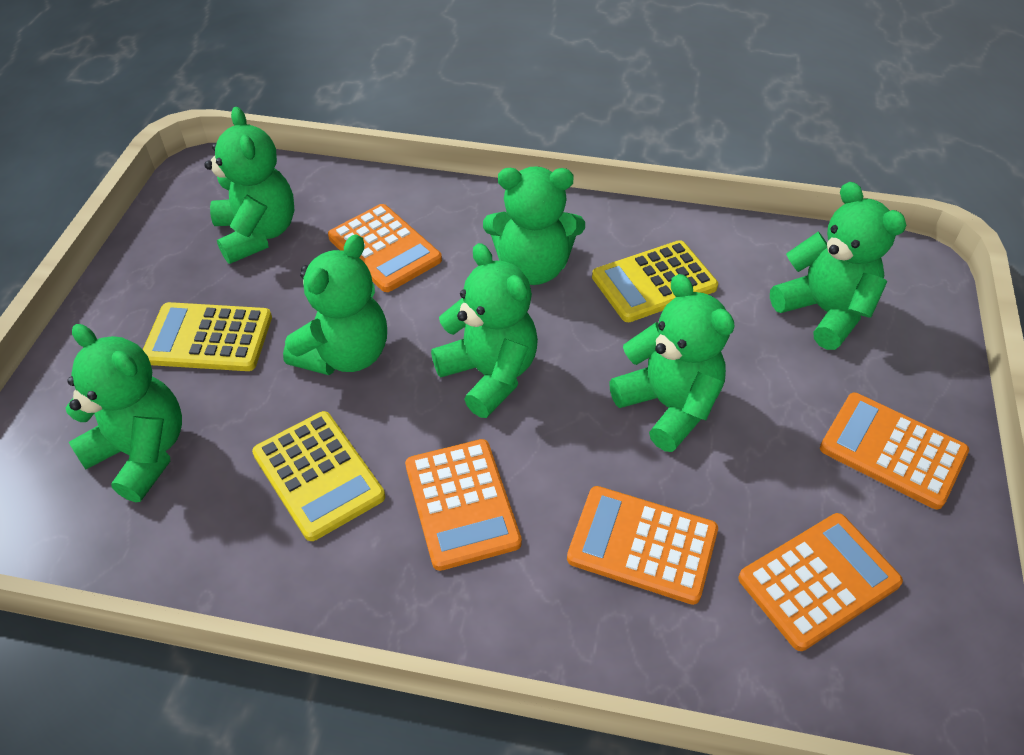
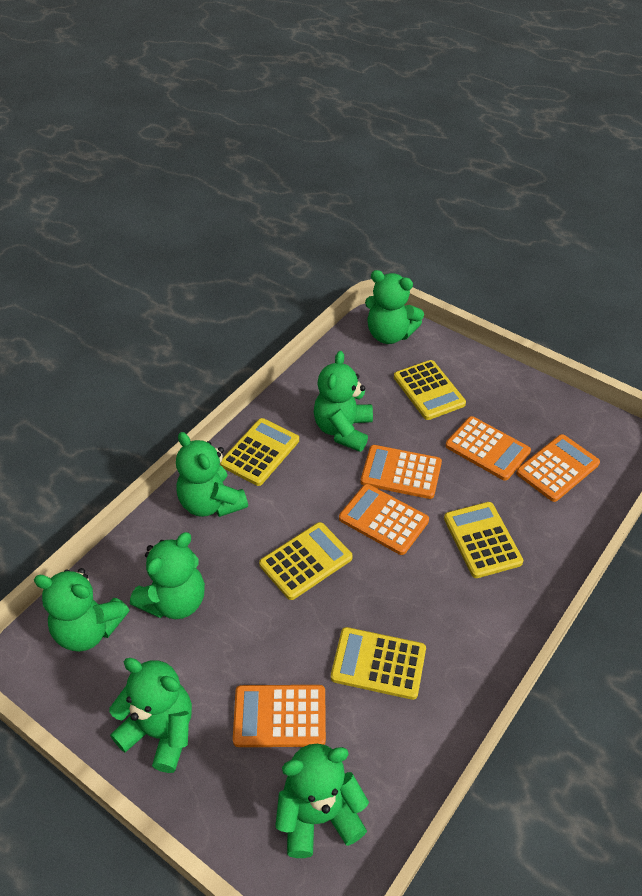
yellow calculator: 3 -> 5

